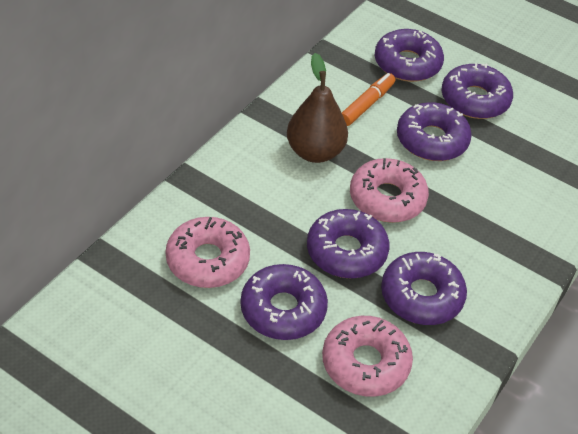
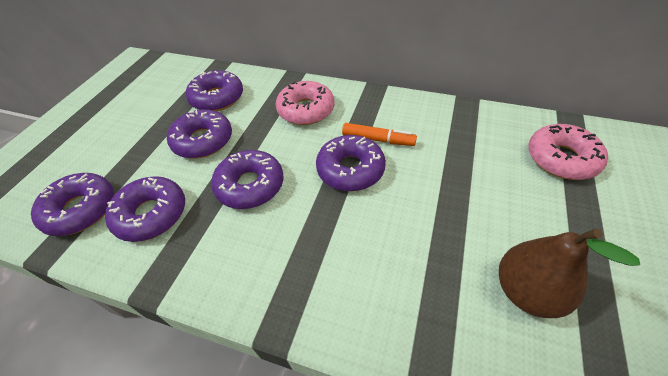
pink donut: 3 -> 2

